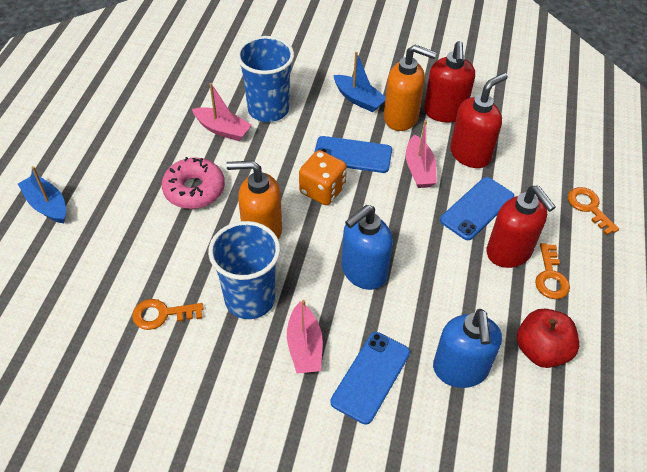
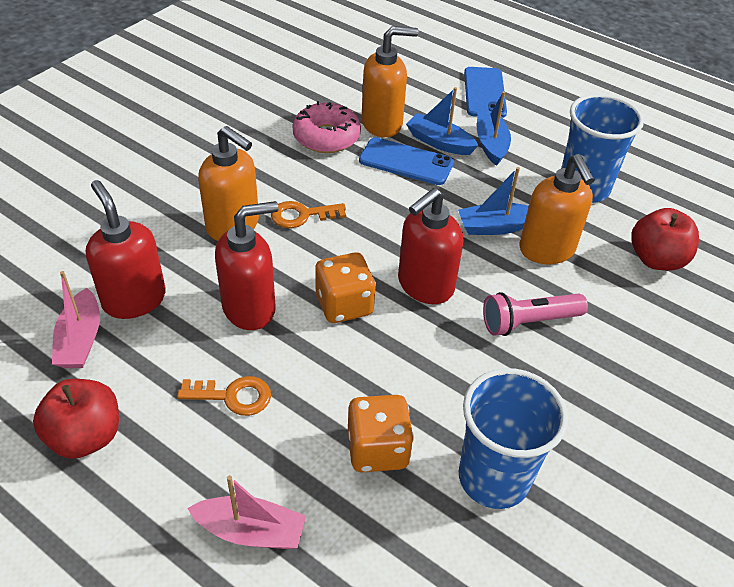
blue boat: 2 -> 3
blue phone: 3 -> 2
blue soap dispenser: 2 -> 0
orange dice: 1 -> 2
orange key: 3 -> 2
orange soap dispenser: 2 -> 3
pink boat: 3 -> 2
pink flashlight: 0 -> 1
red apple: 1 -> 2

